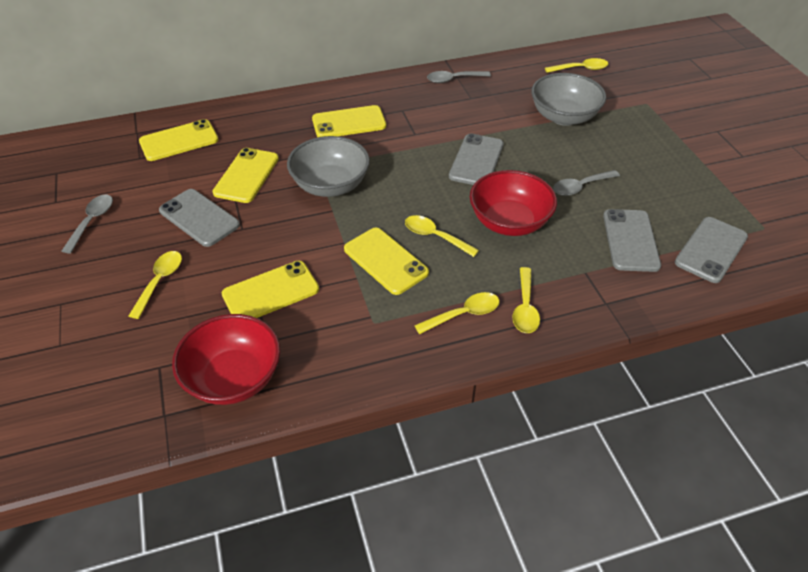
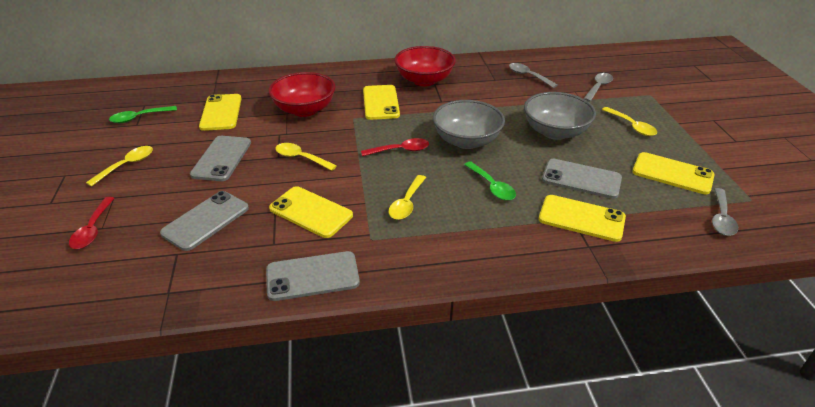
green spoon: 0 -> 2
red spoon: 0 -> 2
yellow spoon: 5 -> 4

